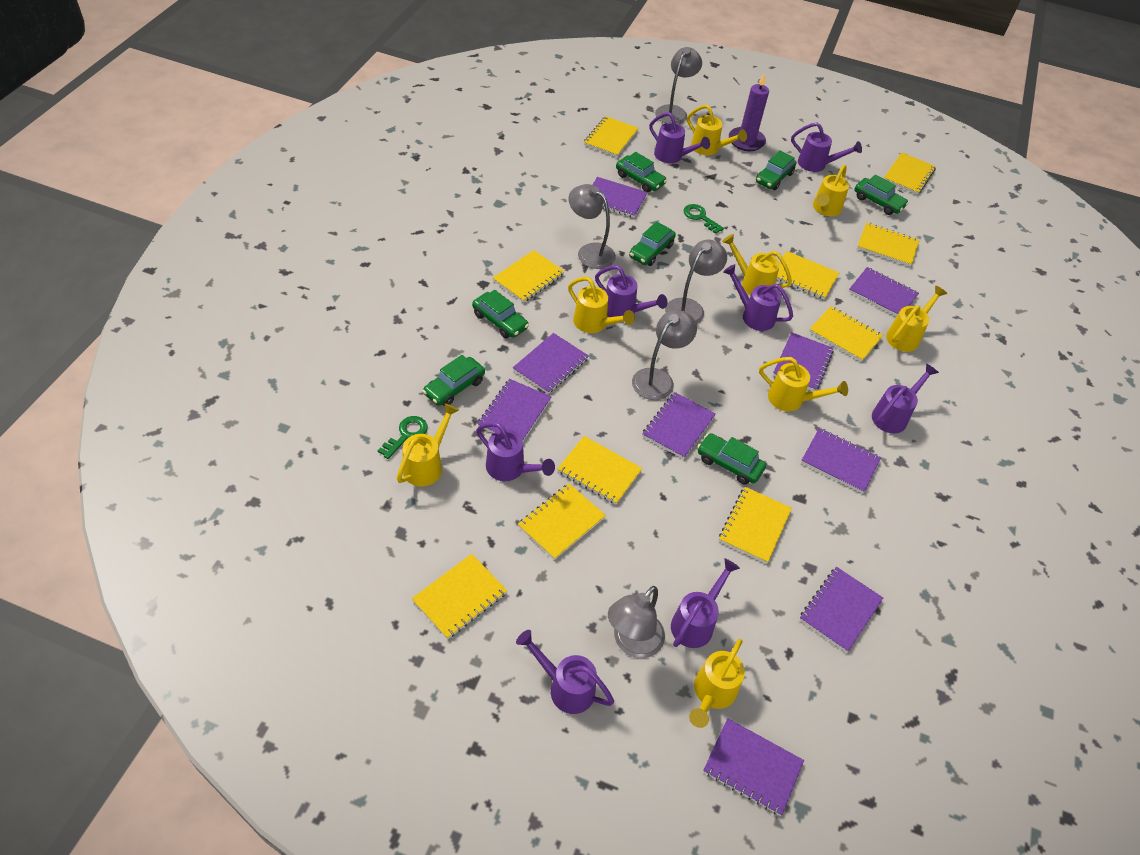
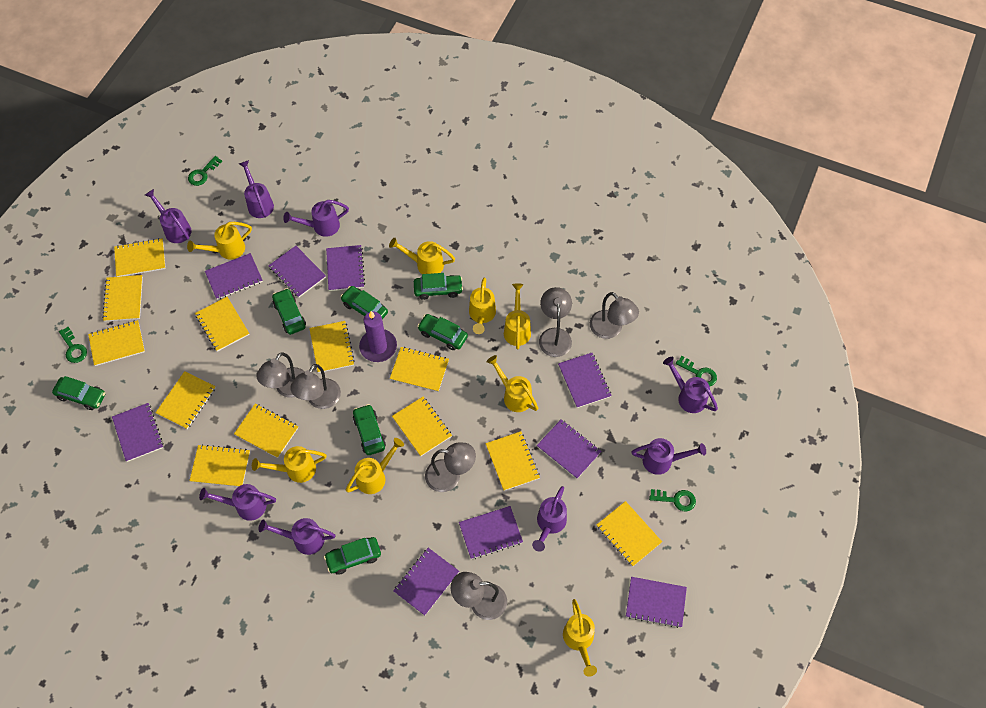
green key: 2 -> 4
grey lamp: 5 -> 6
yellow notebook: 10 -> 12

